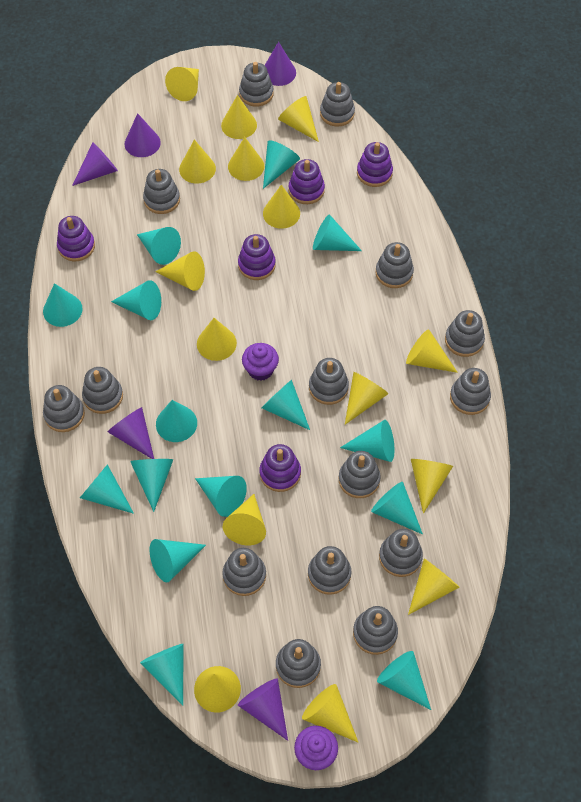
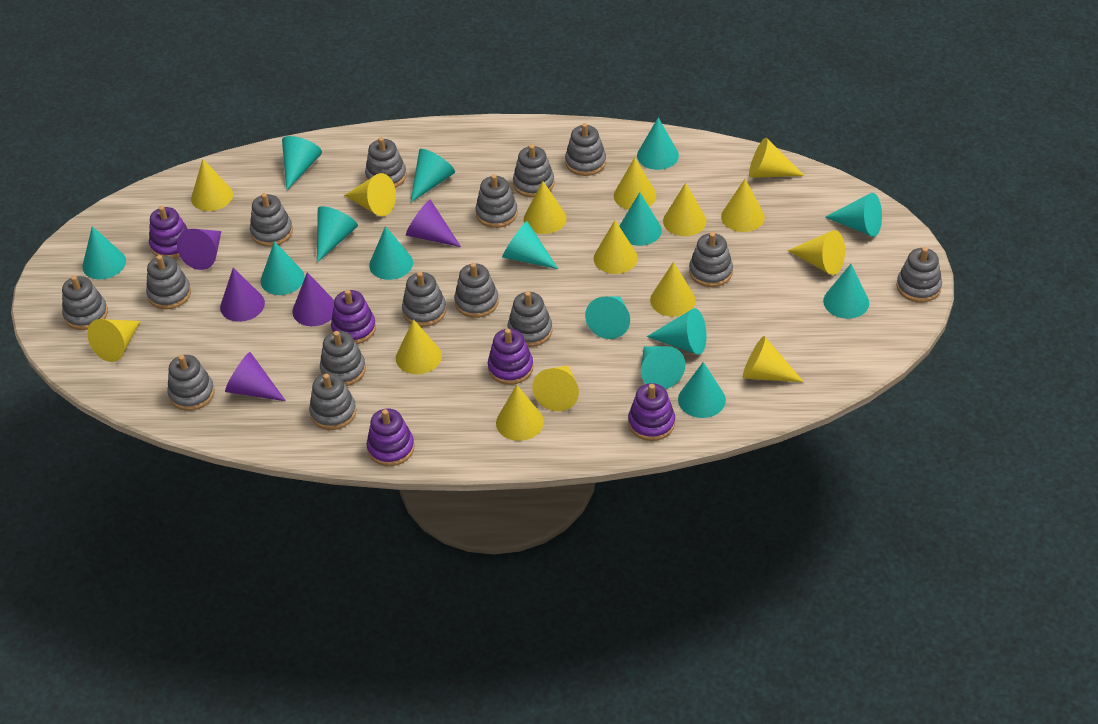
purple cupcake: 2 -> 0

